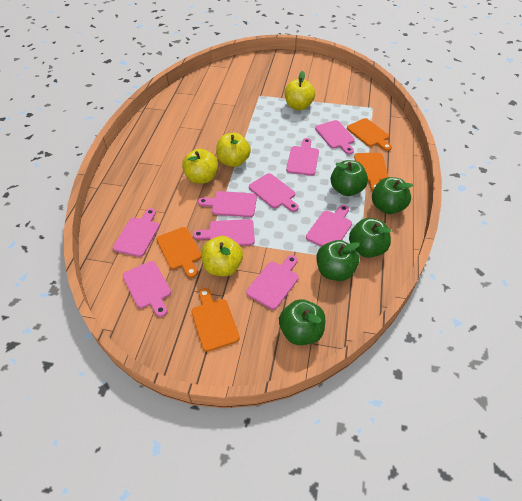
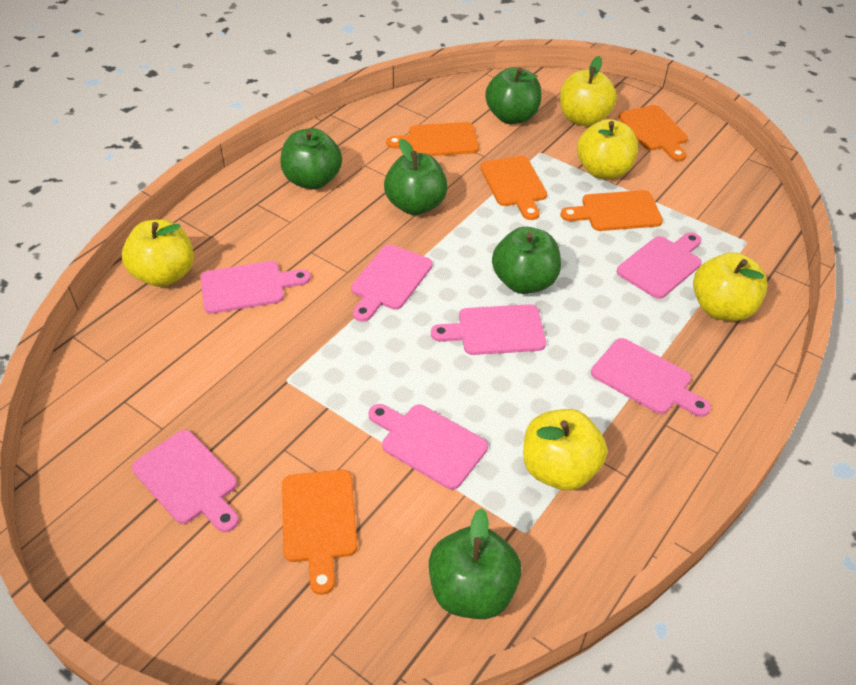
orange cutting board: 4 -> 5
pink cutting board: 9 -> 7
yellow apple: 4 -> 5

